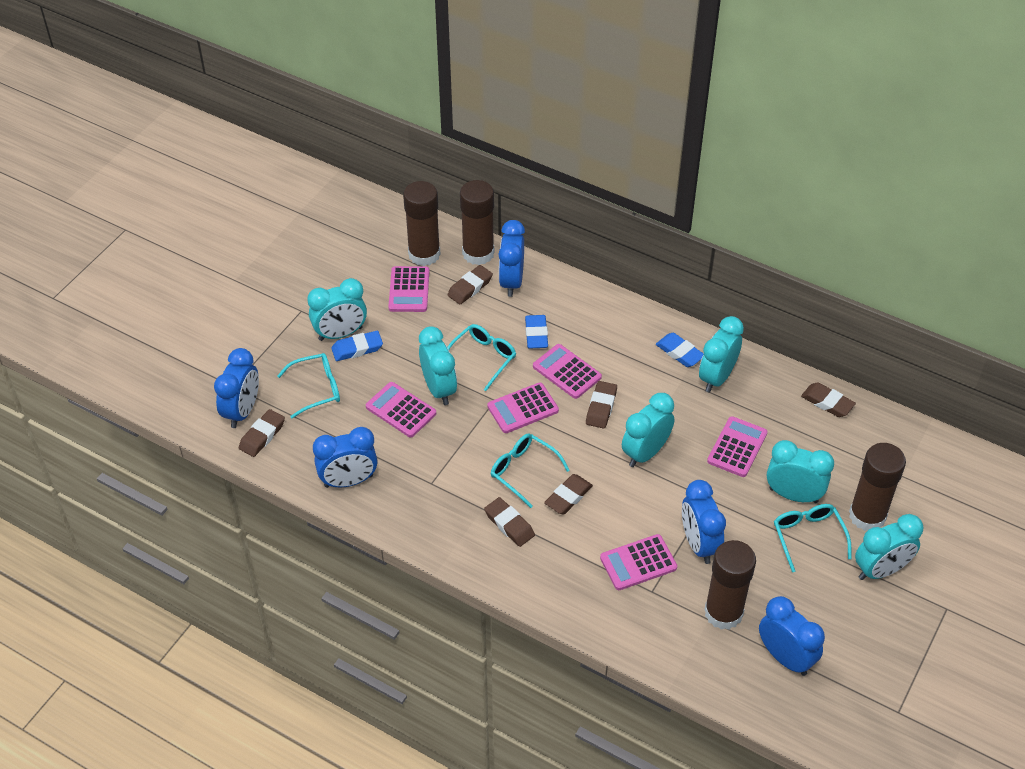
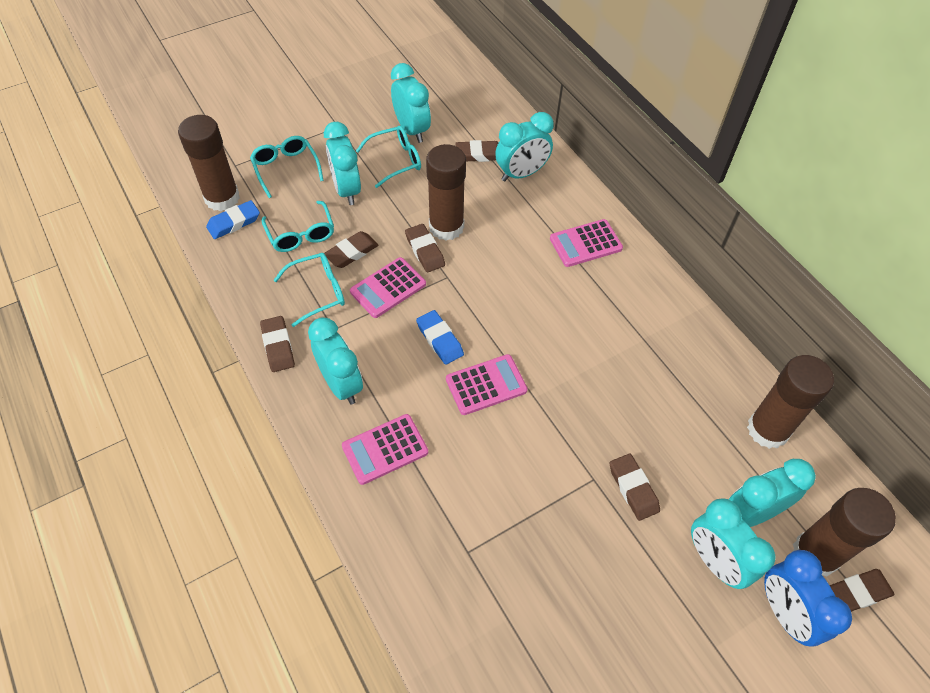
blue clock: 5 -> 1
blue eraser: 3 -> 2
pink calculator: 6 -> 4

